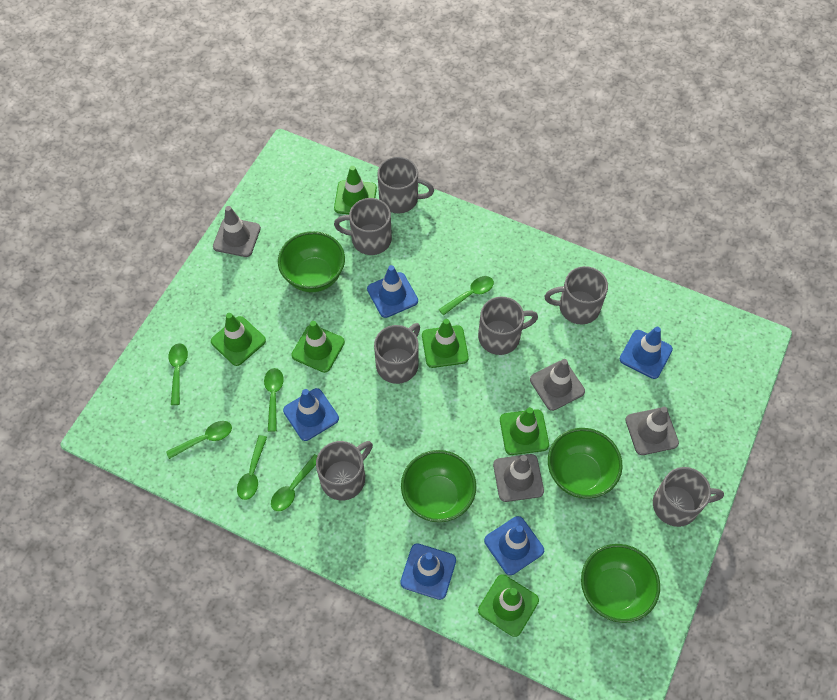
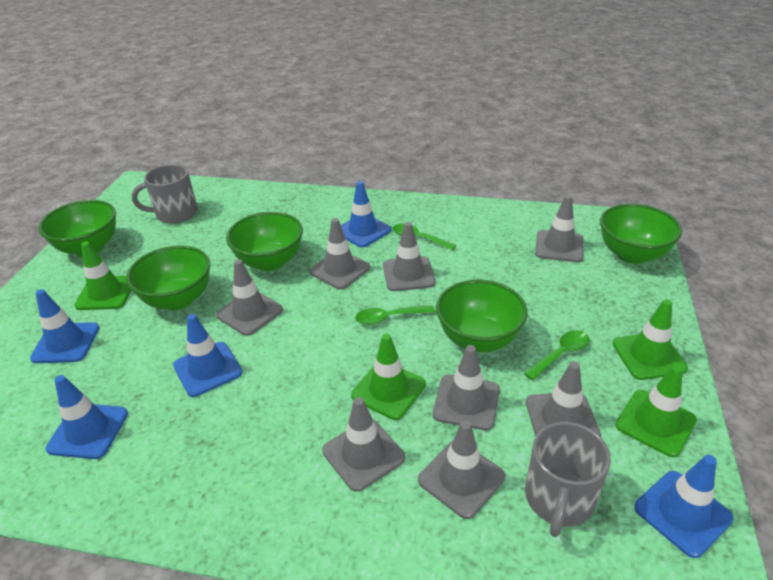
green bowl: 4 -> 5
green spoon: 6 -> 3
green traffic cone: 6 -> 4
grey mug: 7 -> 2
grey traffic cone: 4 -> 8

